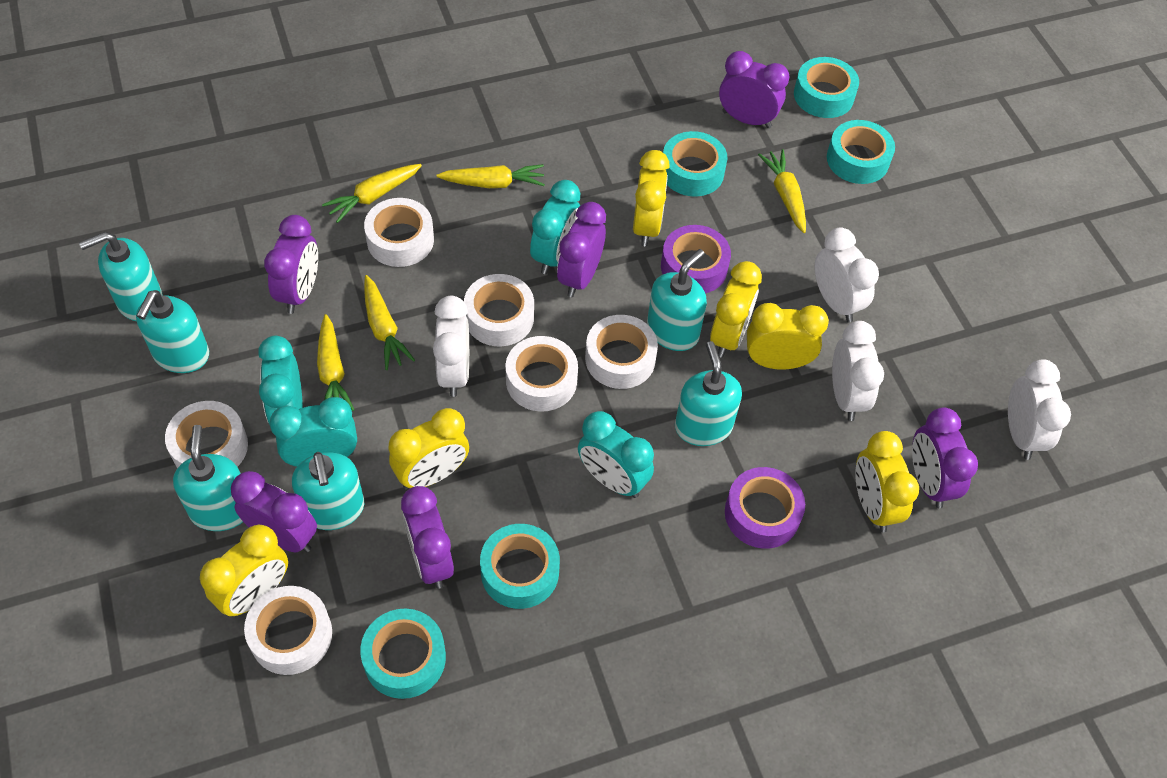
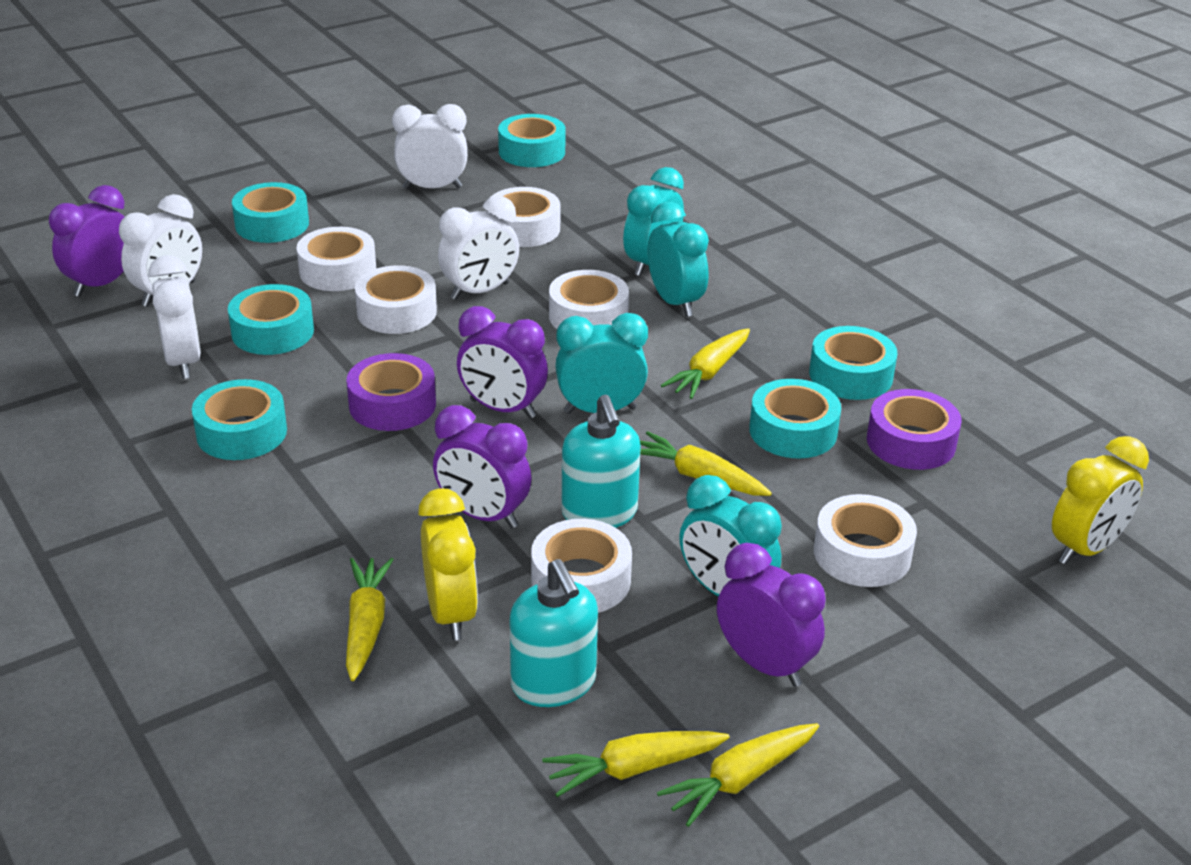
purple clock: 6 -> 4
turquoise soap dispenser: 6 -> 2
turquoise tape: 5 -> 6
yellow clock: 6 -> 2

